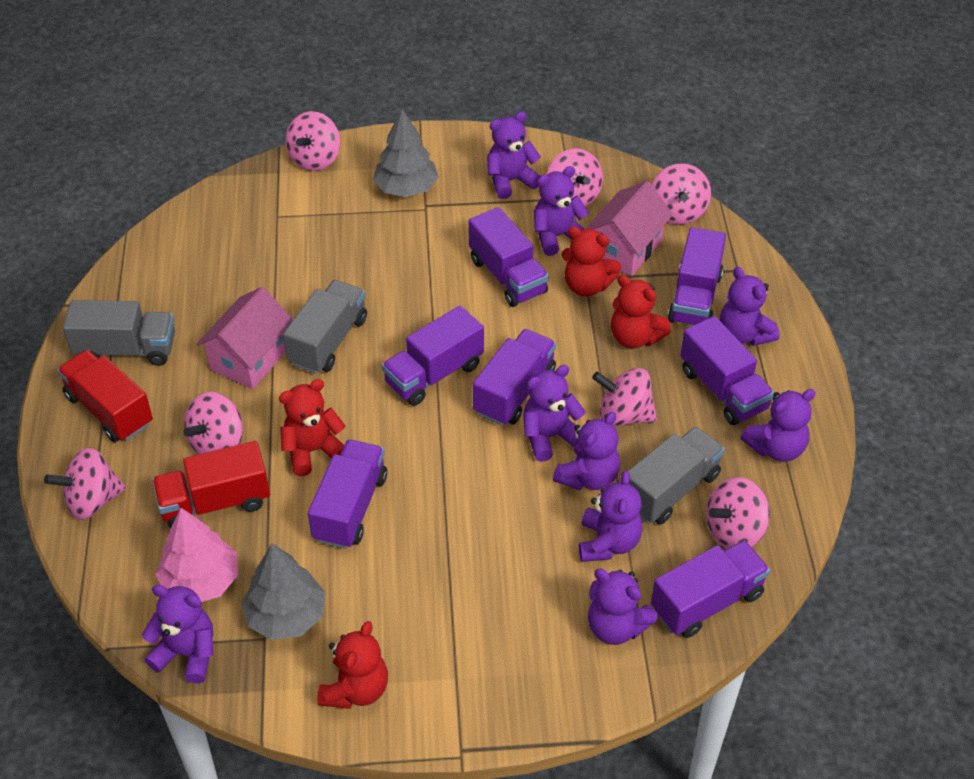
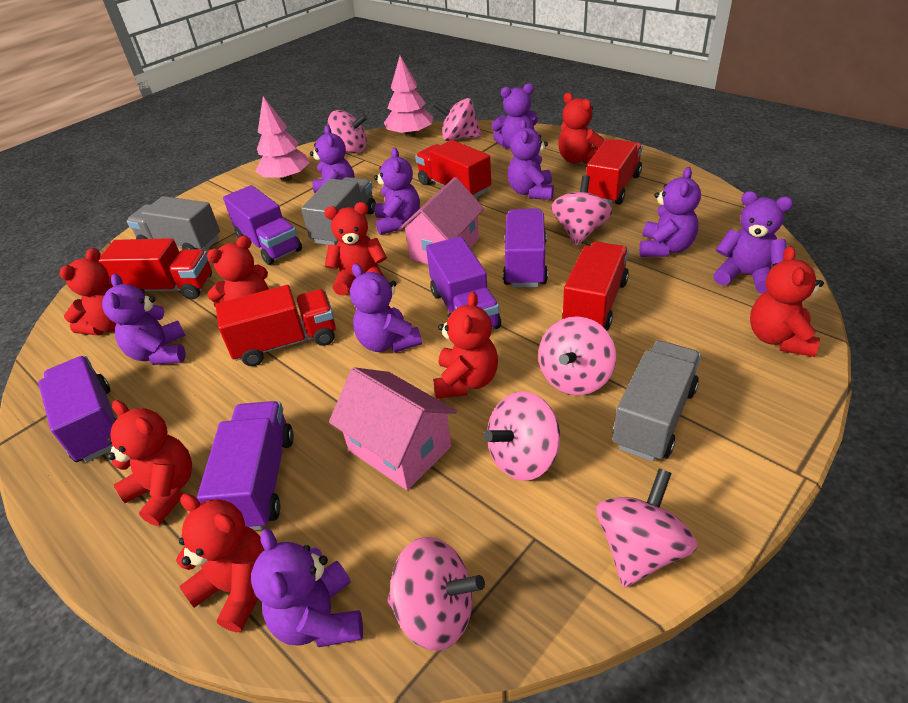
grey tree: 2 -> 0
pink tree: 1 -> 2
purple truck: 7 -> 5
red teddy bear: 4 -> 8
red truck: 2 -> 5

